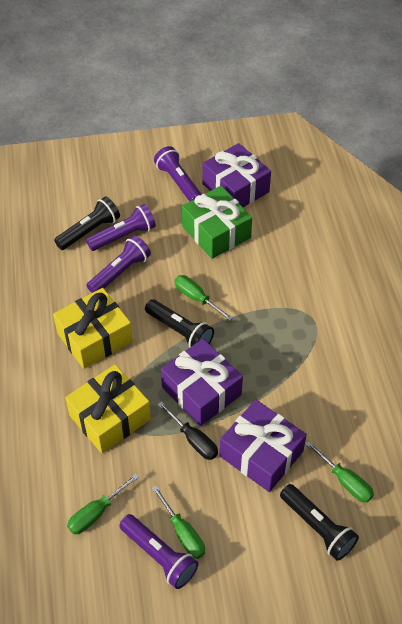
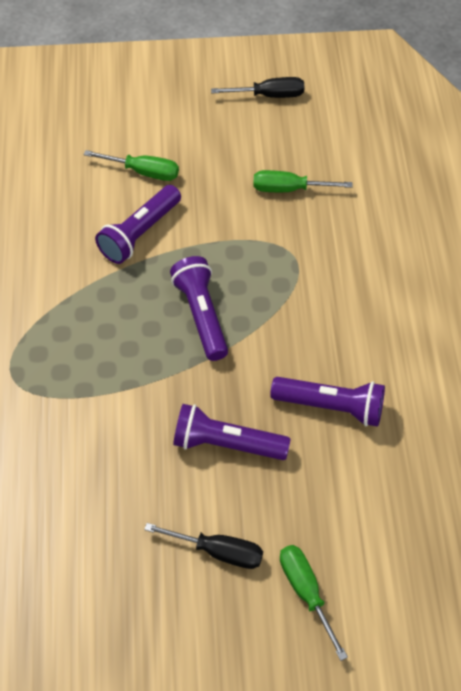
black flashlight: 3 -> 0
black screwdriver: 1 -> 2
green gift: 1 -> 0
green screwdriver: 4 -> 3
purple gift: 3 -> 0
yellow gift: 2 -> 0

